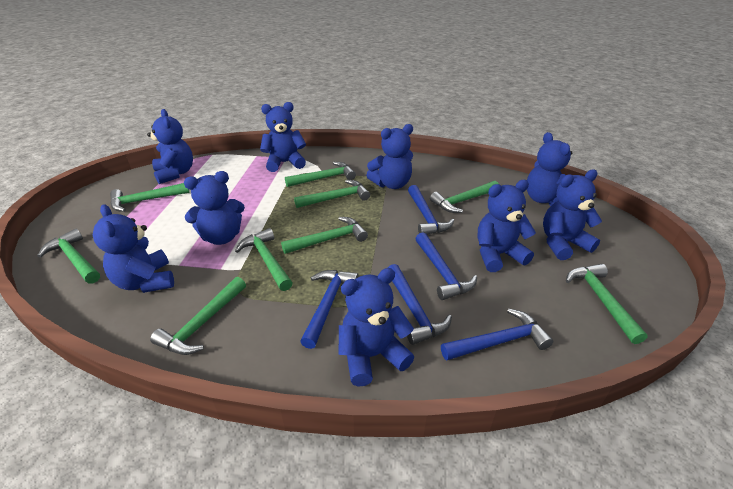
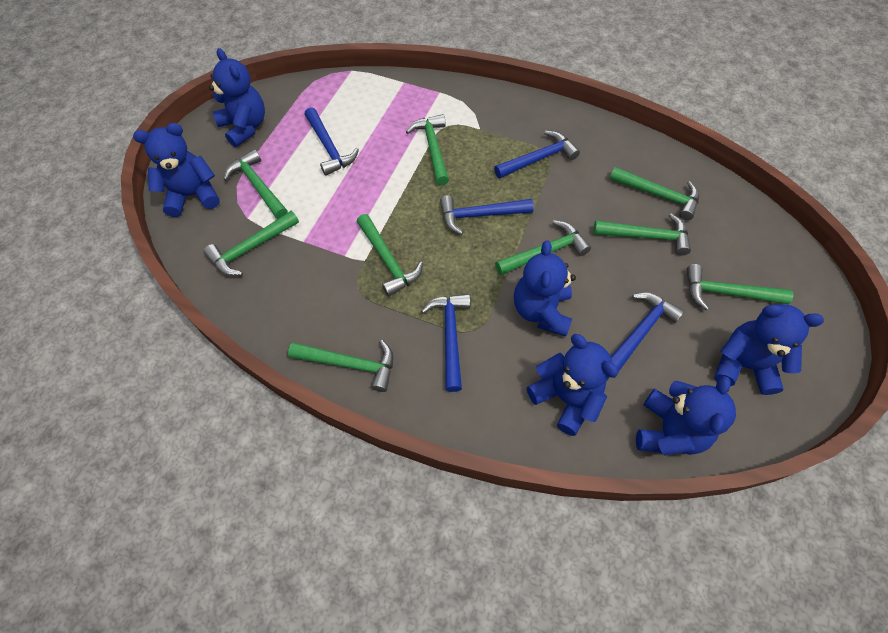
blue teddy bear: 9 -> 6

